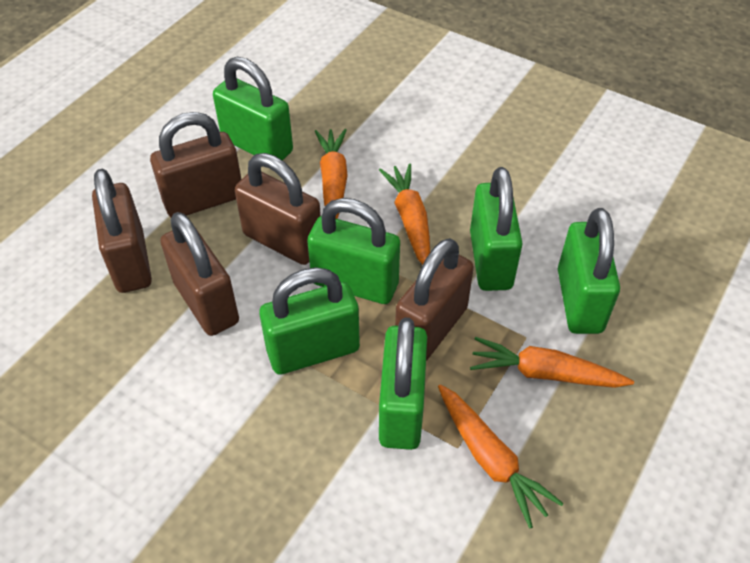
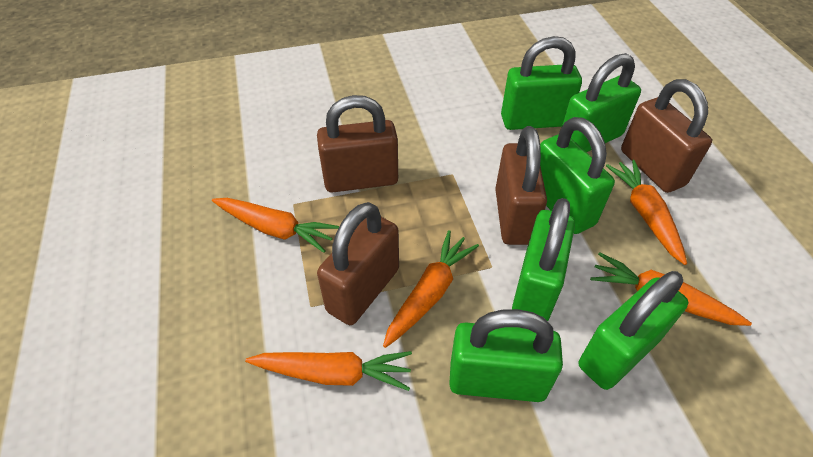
brown padlock: 5 -> 4
orange carrot: 4 -> 5

